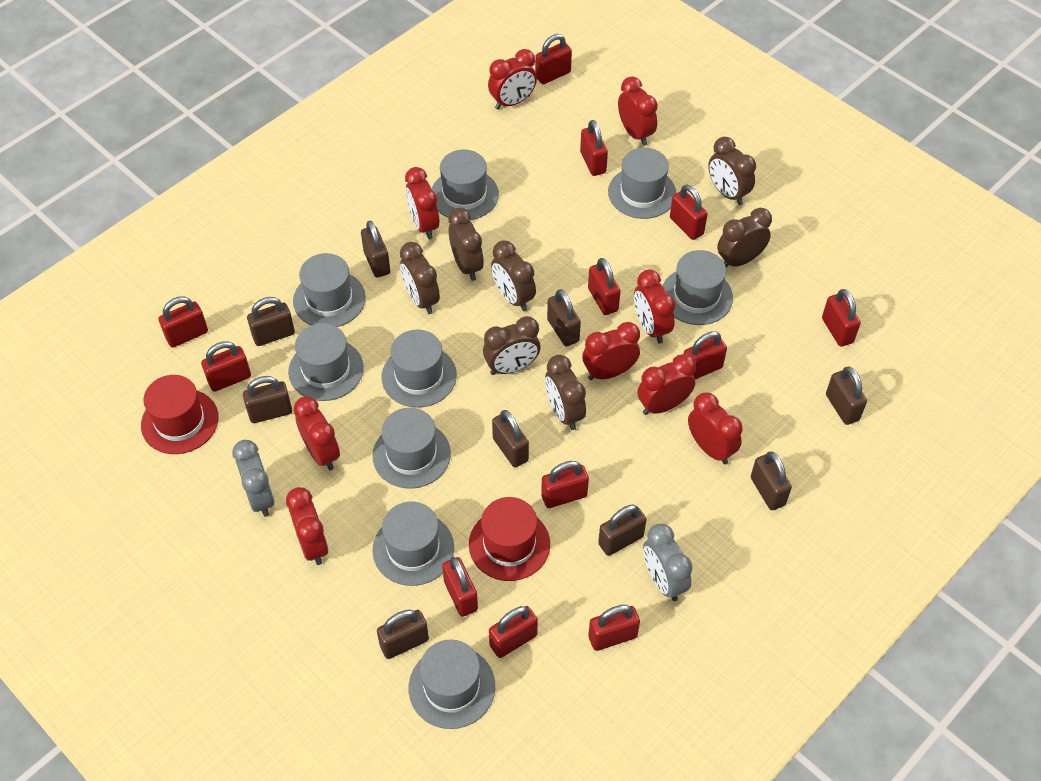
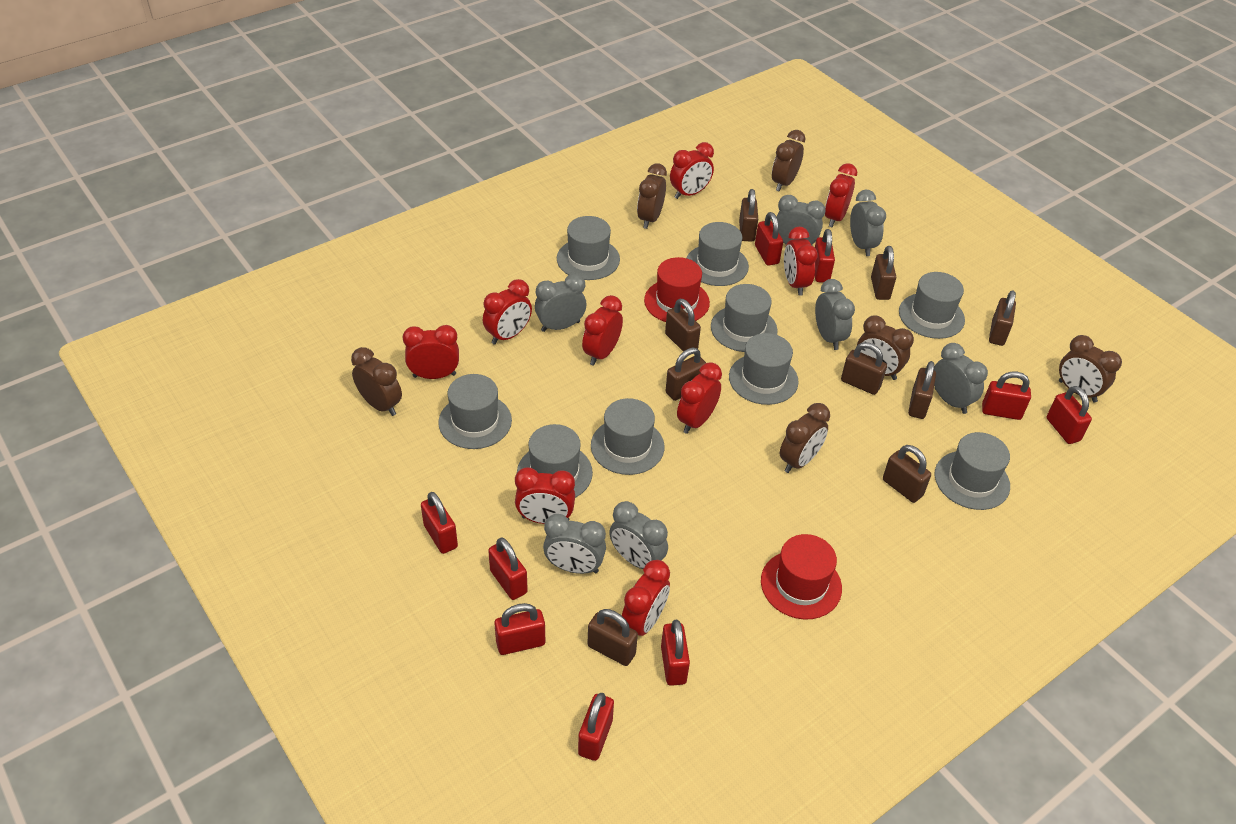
brown clock: 7 -> 6
grey clock: 2 -> 7
red padlock: 12 -> 9

